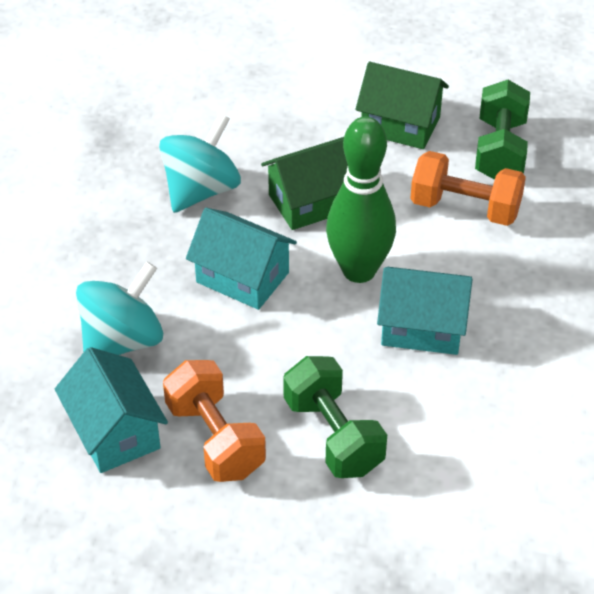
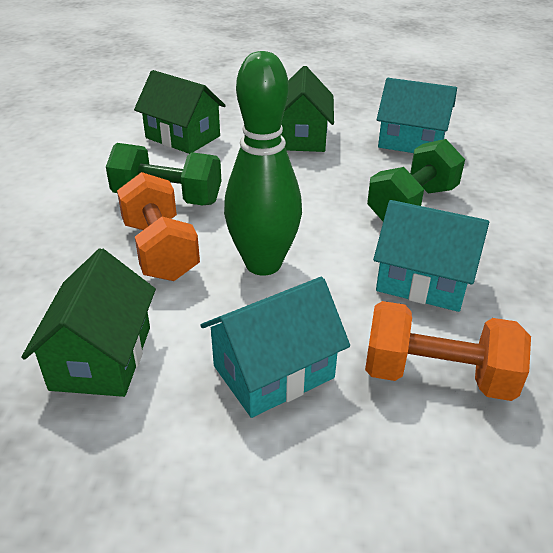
green house: 2 -> 3
turquoise spinning top: 2 -> 0

